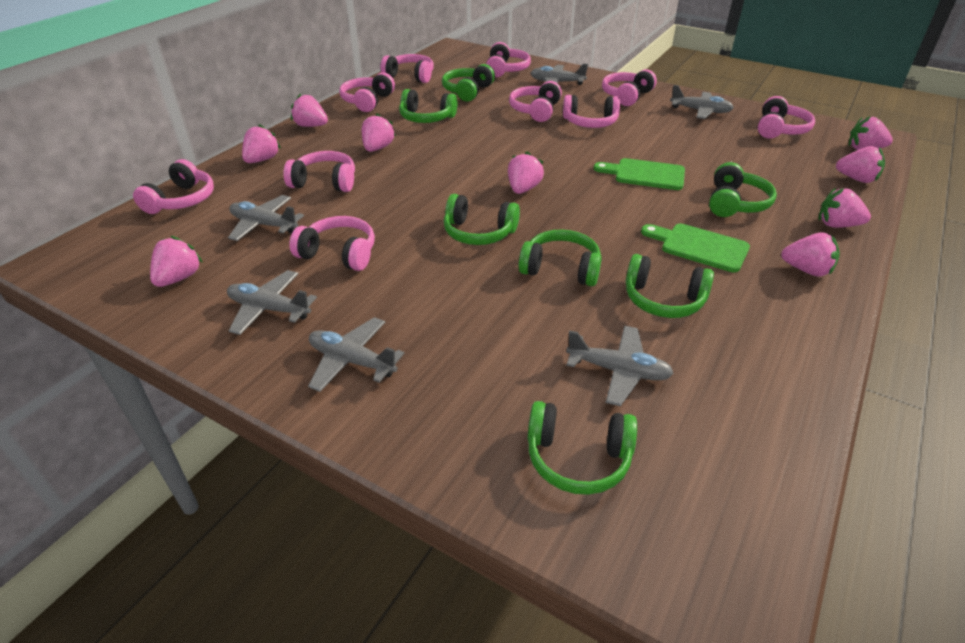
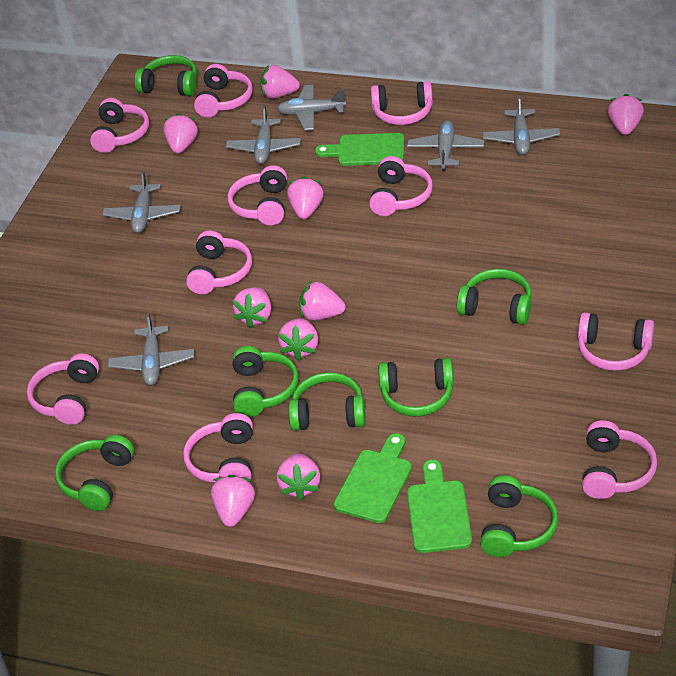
green cutting board: 2 -> 3

